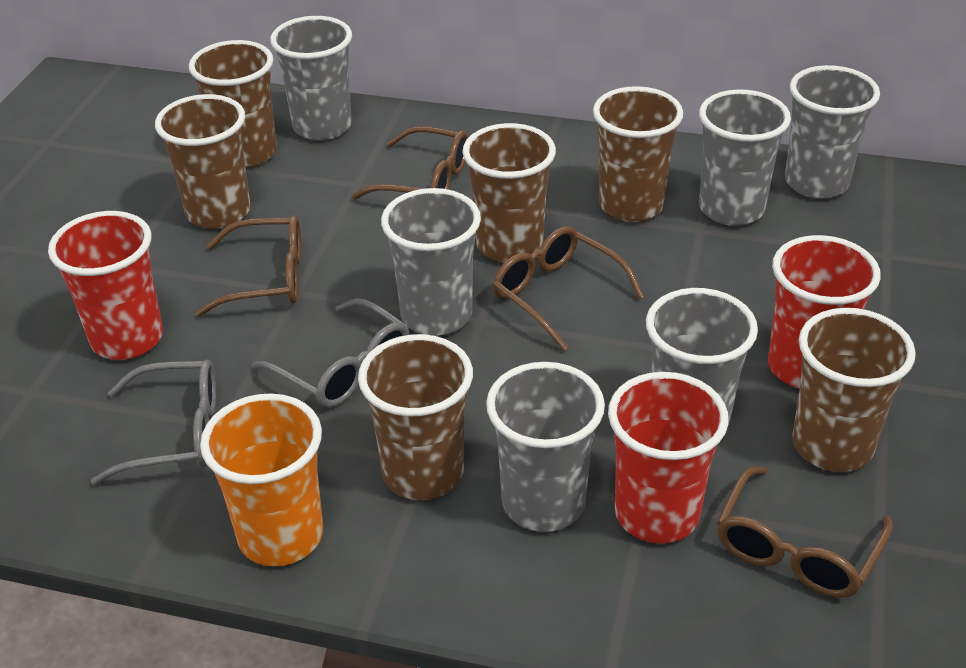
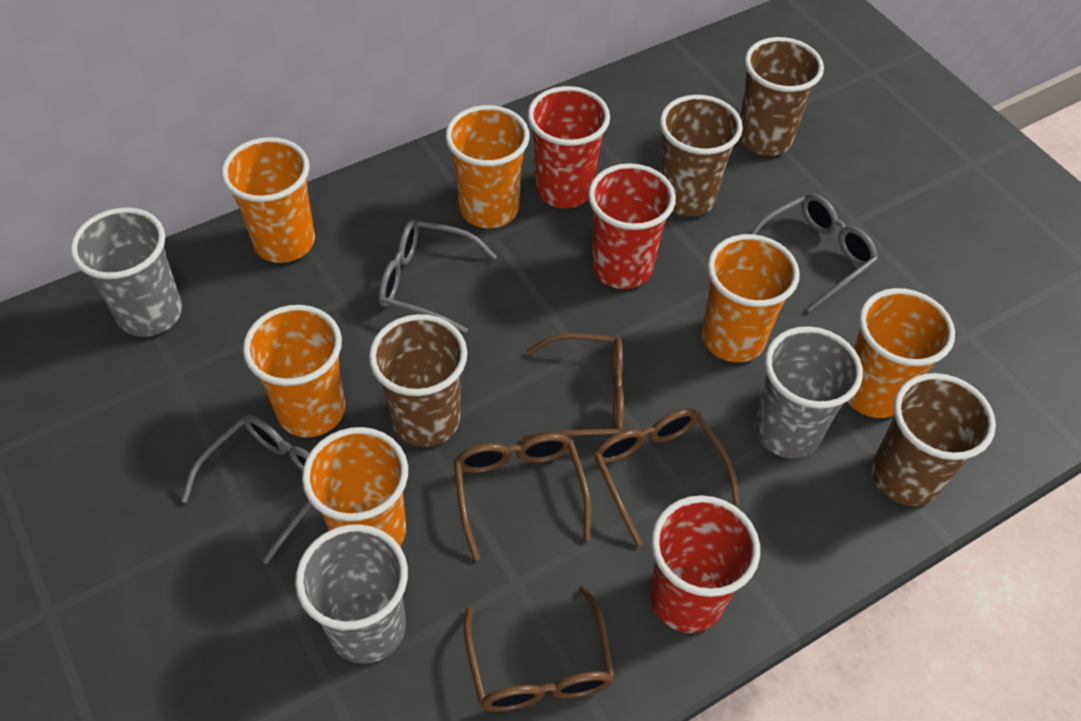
brown cup: 6 -> 4
grey cup: 6 -> 3
grey glasses: 2 -> 3
orange cup: 1 -> 6

